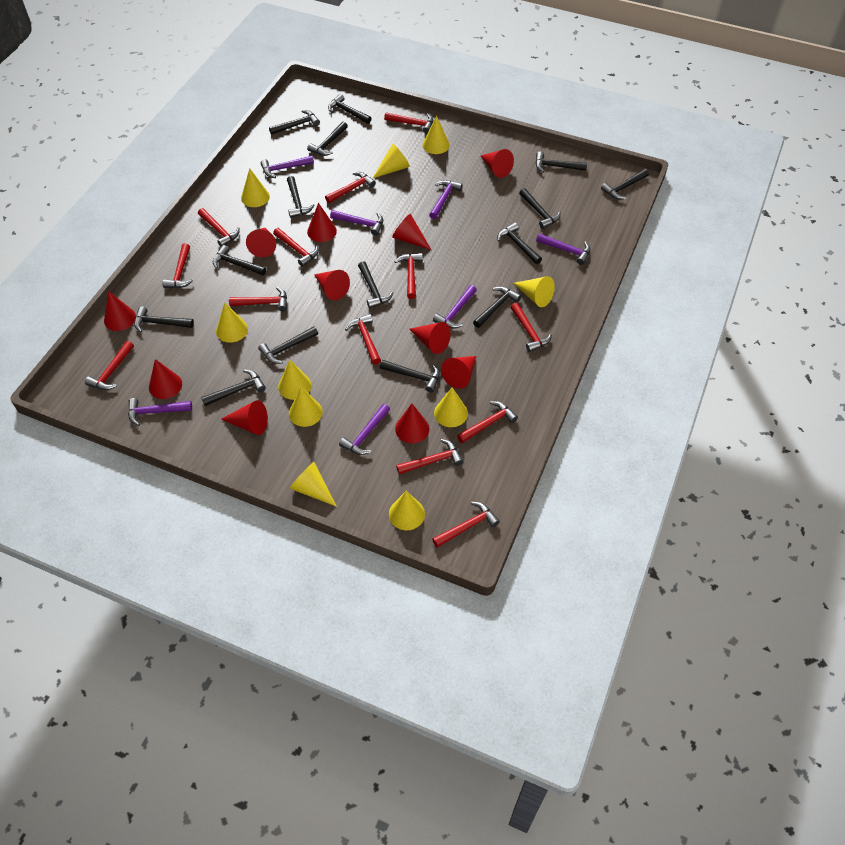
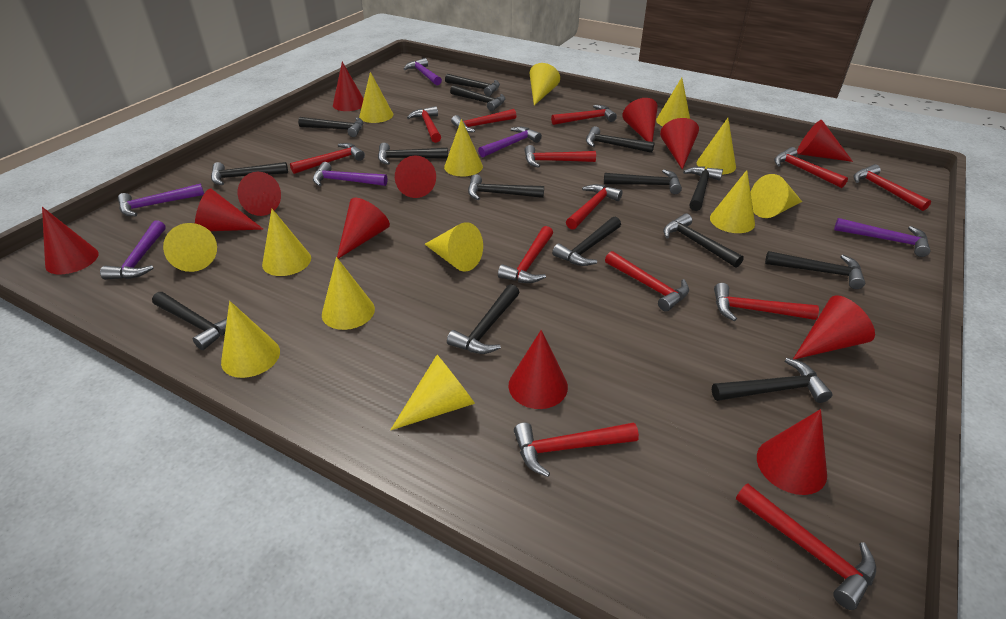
purple hammer: 7 -> 6
red cone: 11 -> 12
yellow cone: 10 -> 13

